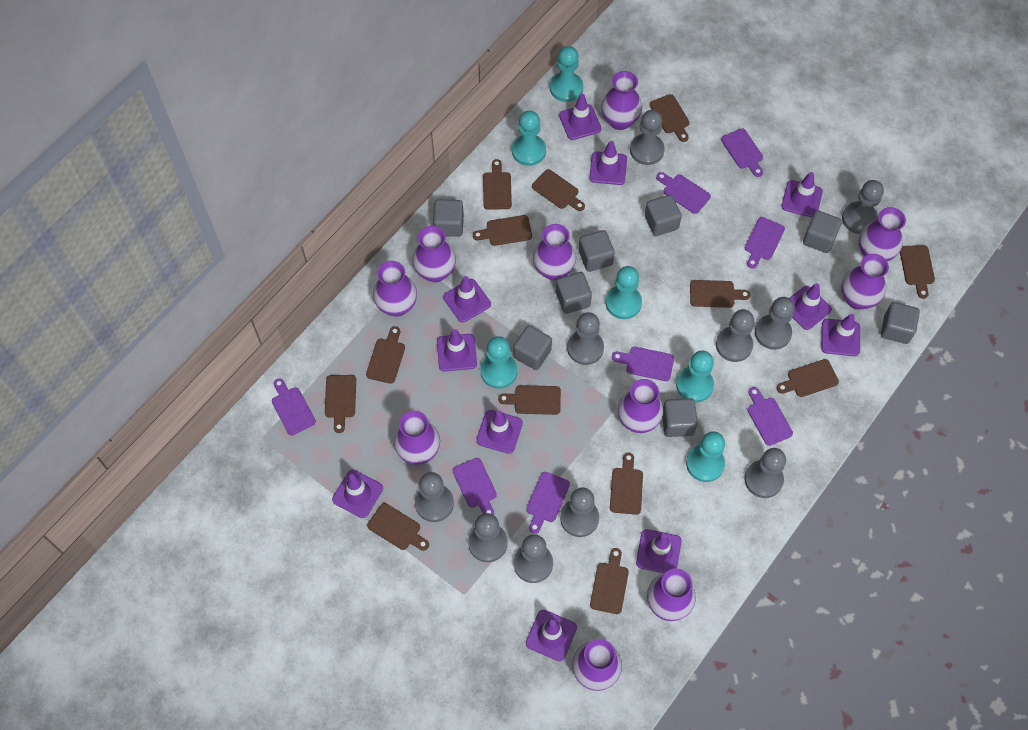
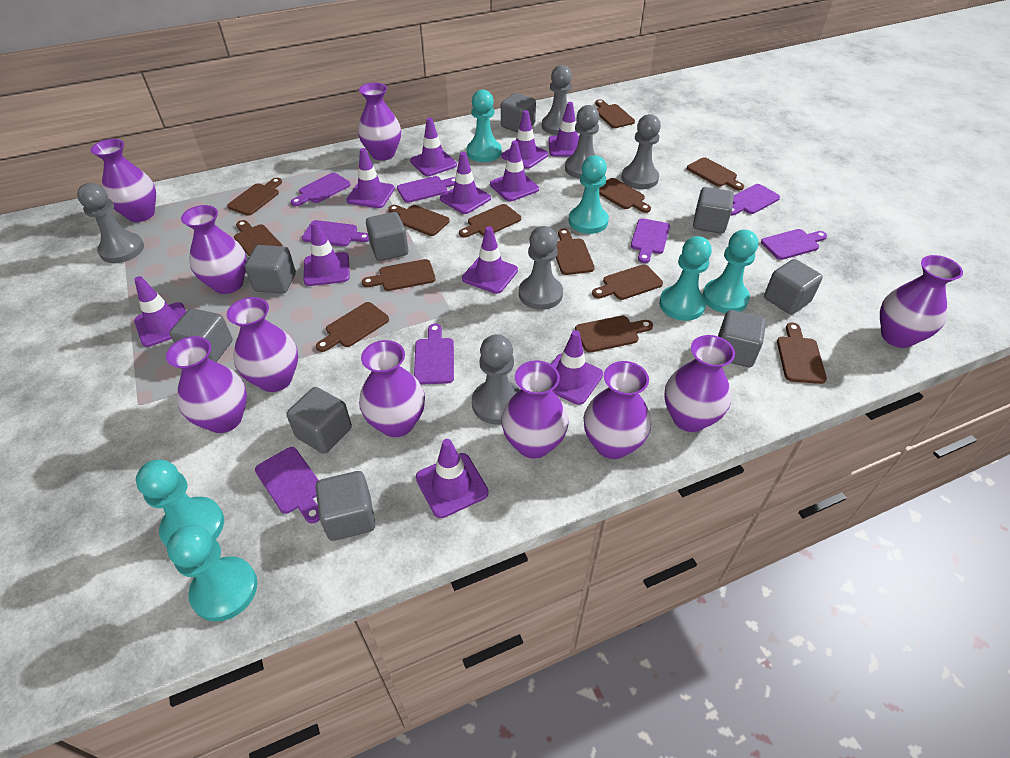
grey cube: 8 -> 9
grey pawn: 10 -> 6

